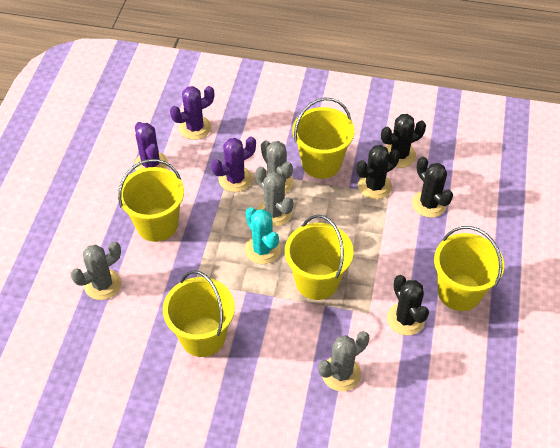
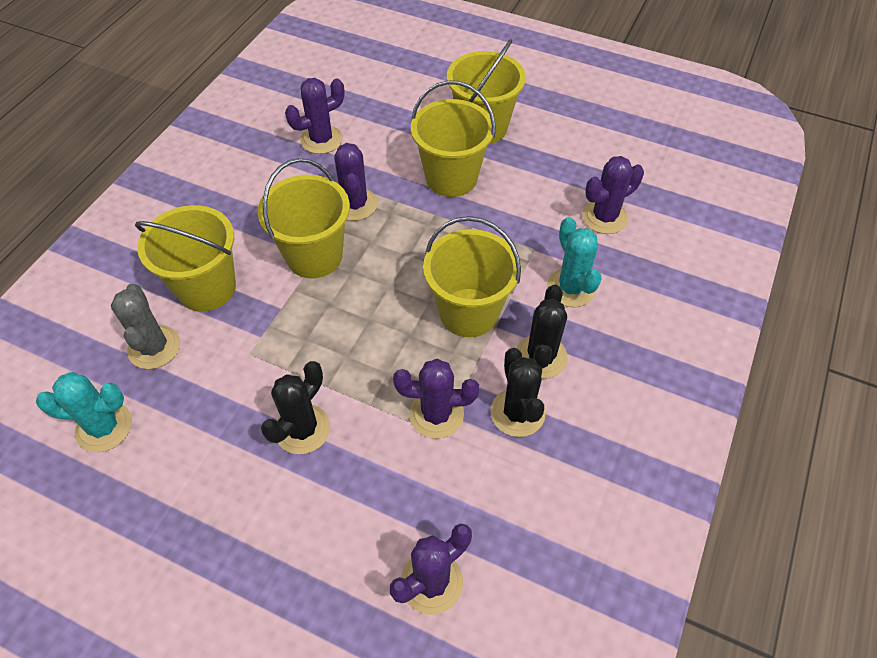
black cactus: 4 -> 3
grey cactus: 4 -> 1
purple cactus: 3 -> 5
turquoise cactus: 1 -> 2

